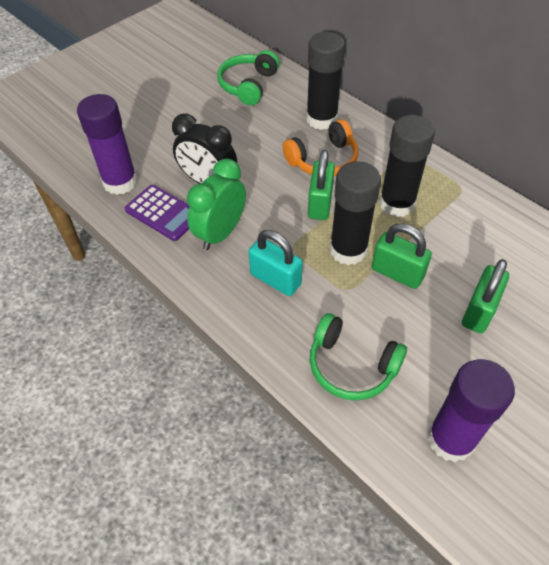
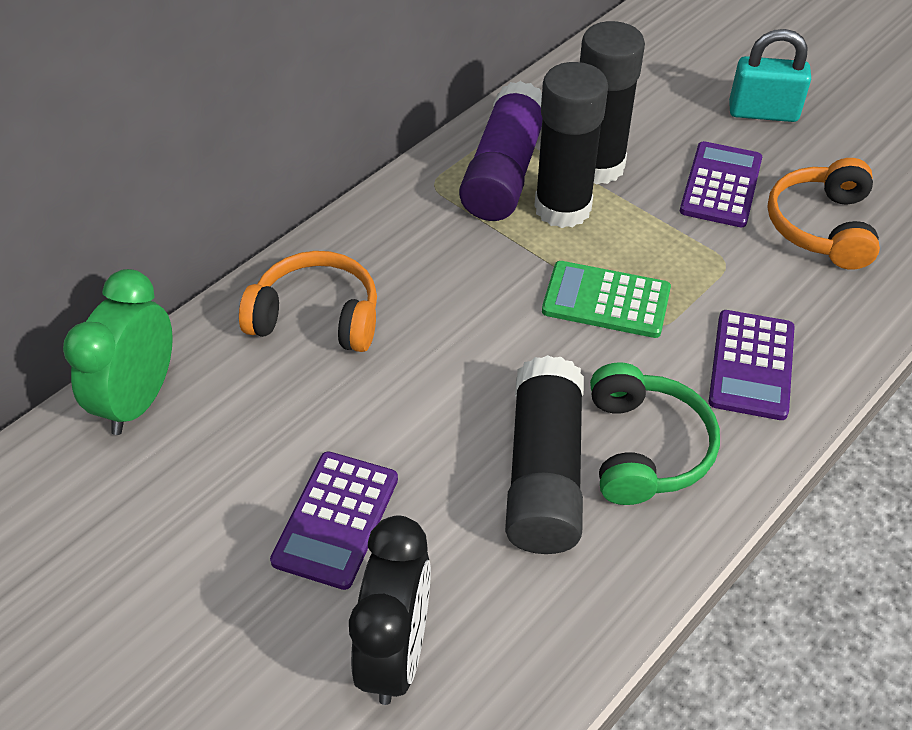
green calculator: 0 -> 1
green headphones: 2 -> 1
green padlock: 3 -> 0
orange headphones: 1 -> 2
purple calculator: 1 -> 3
purple glue stick: 2 -> 1

